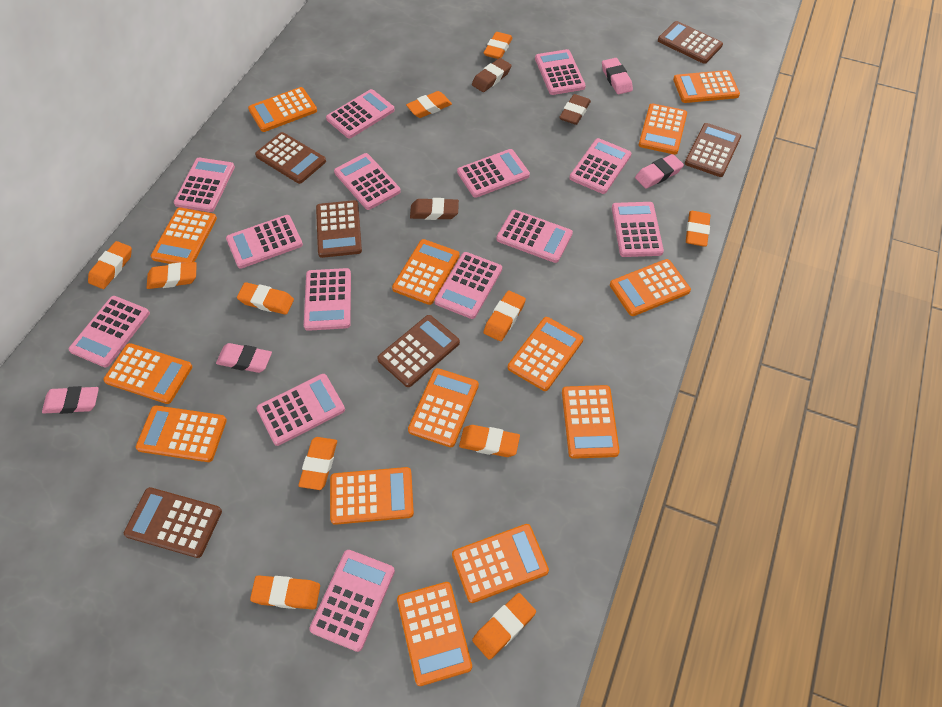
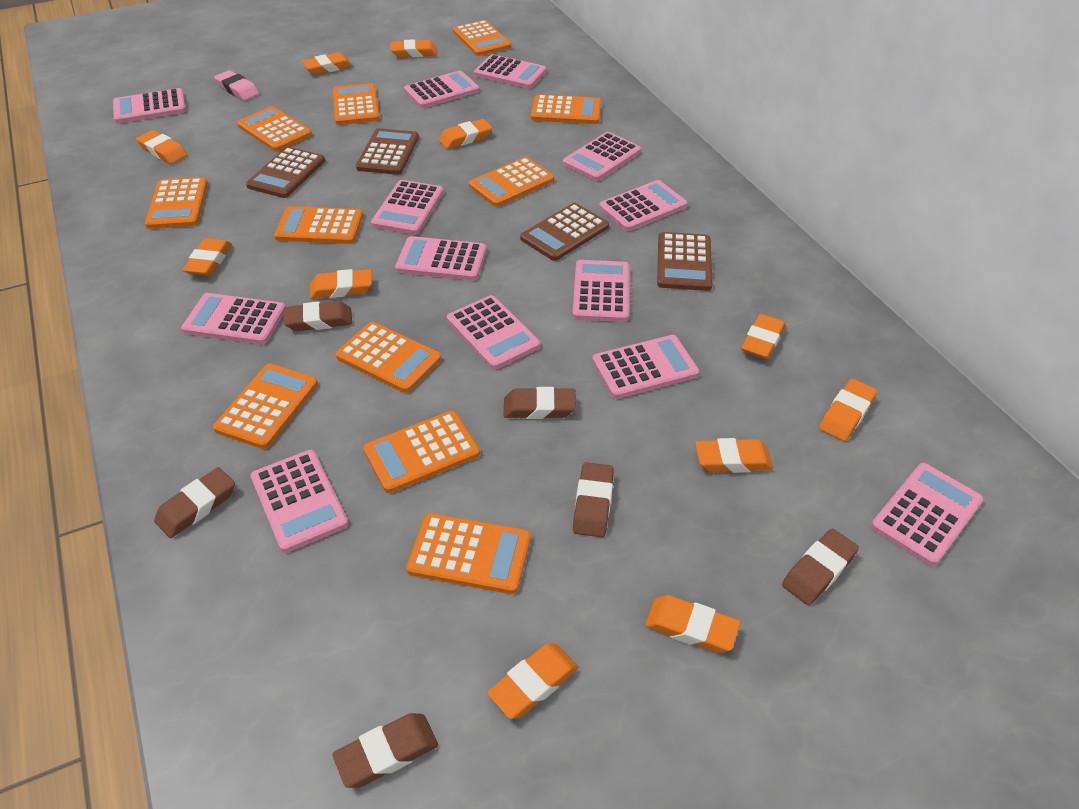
brown calculator: 6 -> 4
brown eraser: 3 -> 6
orange calculator: 14 -> 11
pink calculator: 14 -> 13
pink eraser: 4 -> 1

